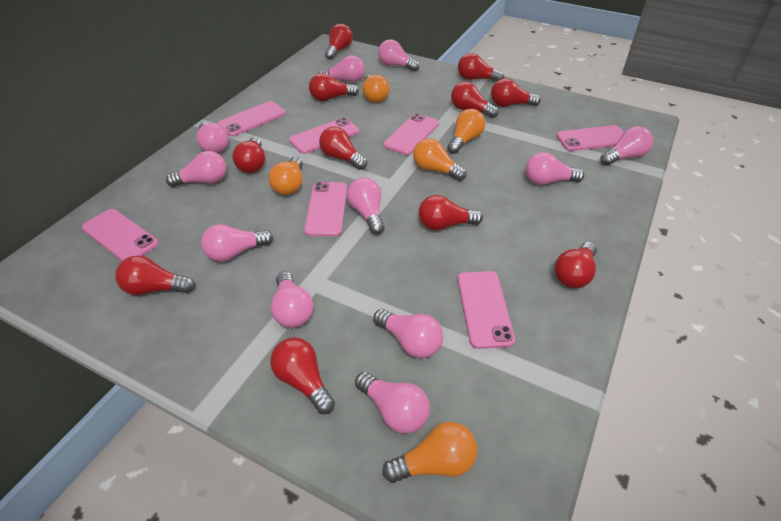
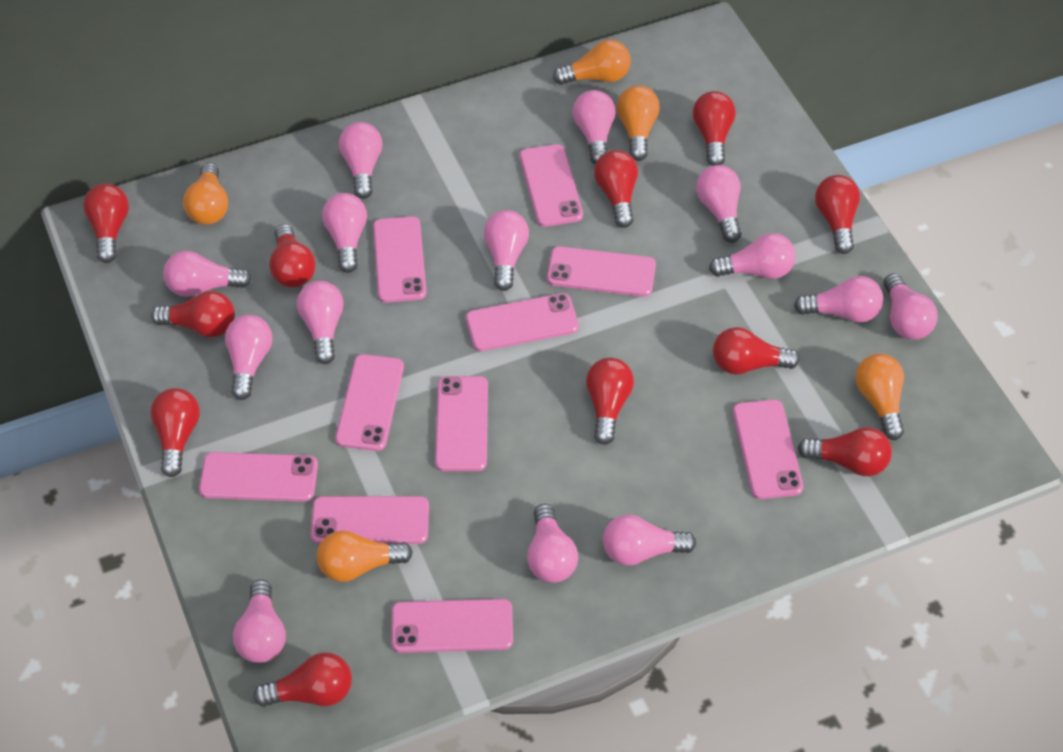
pink light bulb: 11 -> 14
pink phone: 7 -> 10

